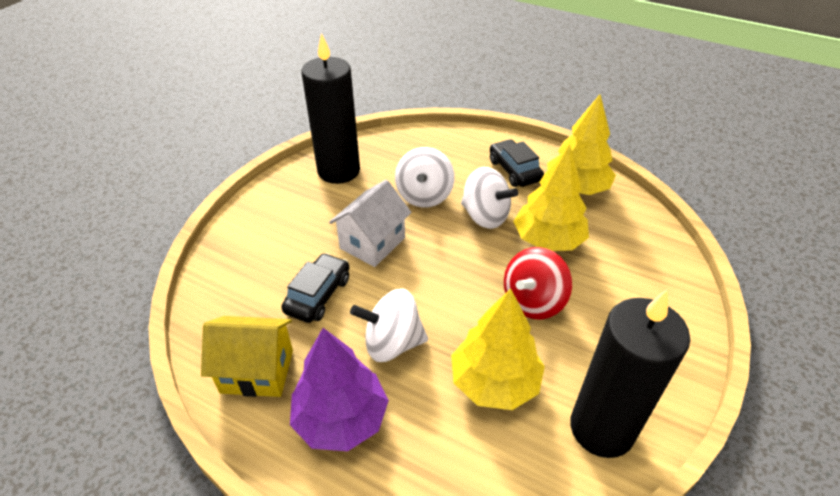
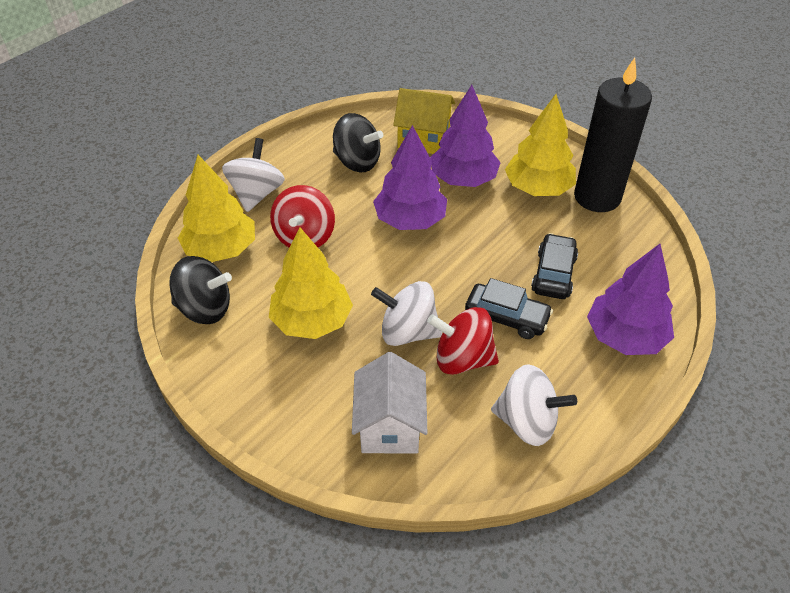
black candle: 2 -> 1
black spinning top: 0 -> 2
purple tree: 1 -> 3
red spinning top: 1 -> 2

